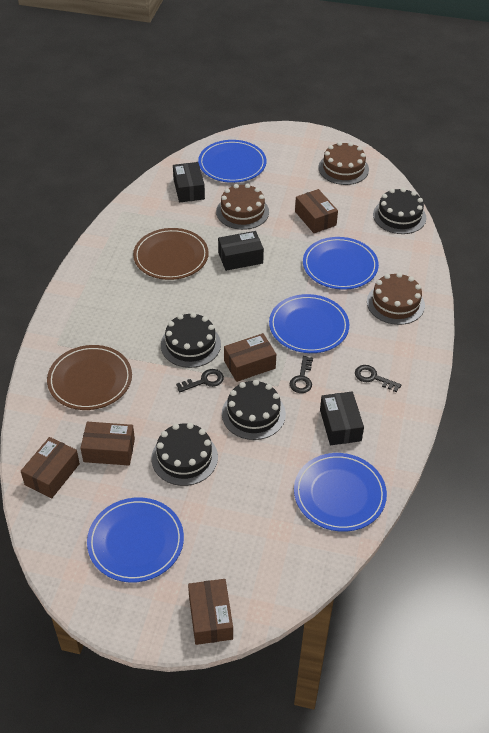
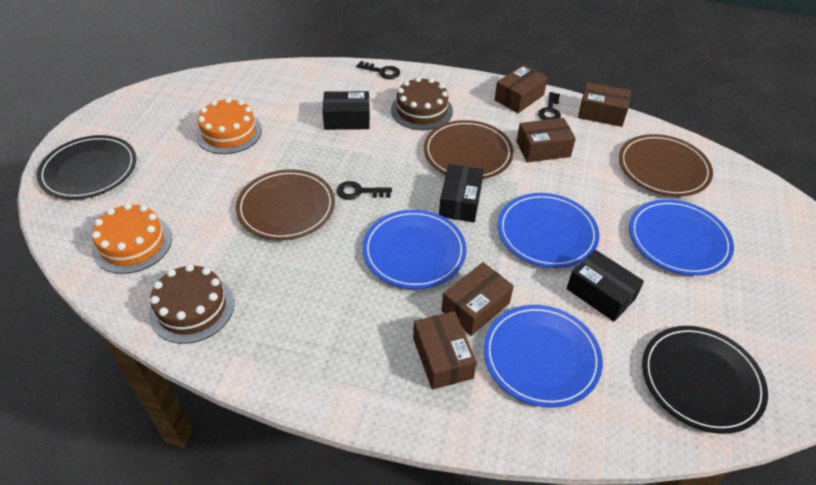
black cake: 4 -> 0
black plate: 0 -> 2
blue plate: 5 -> 4
brown cake: 3 -> 2
brown plate: 2 -> 3
orange cake: 0 -> 2

